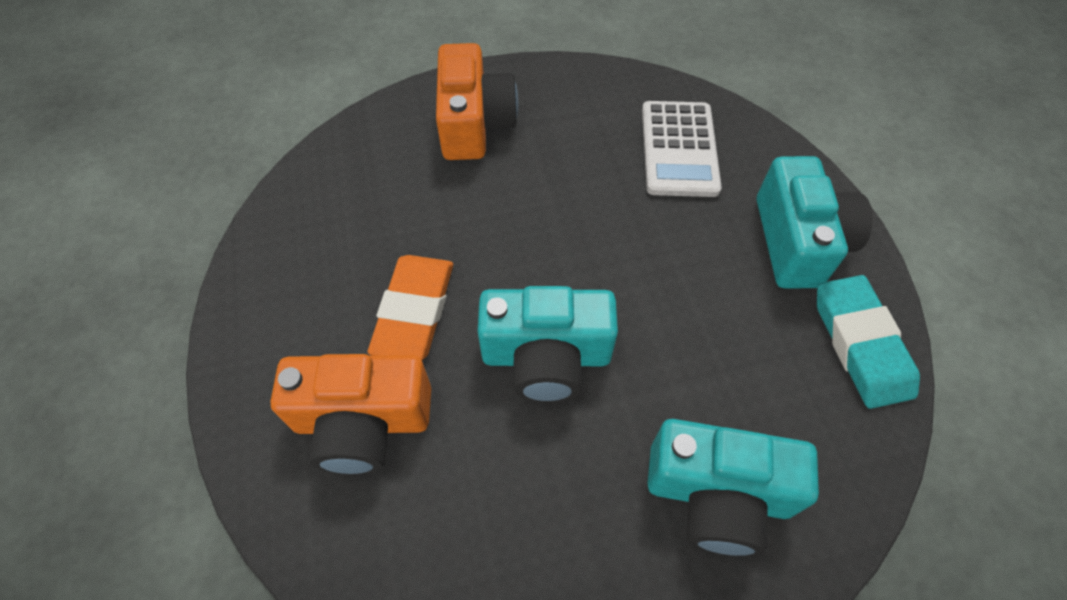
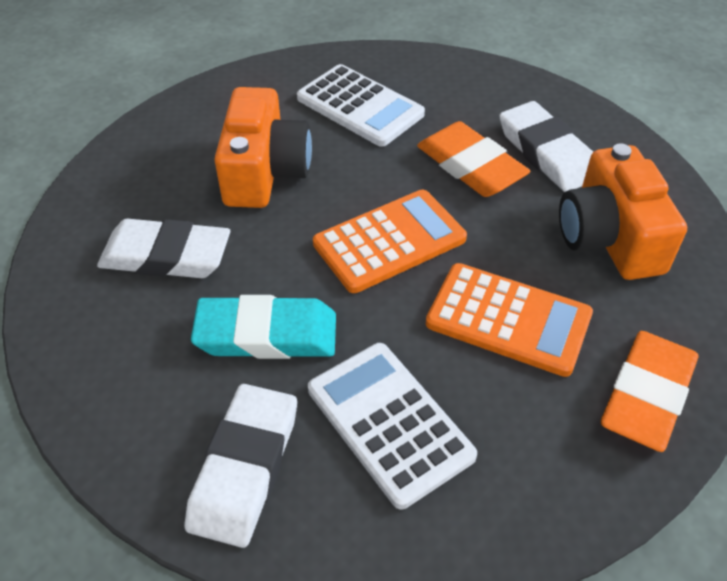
orange calculator: 0 -> 2
orange eraser: 1 -> 2
turquoise camera: 3 -> 0
white calculator: 1 -> 2
white eraser: 0 -> 3

